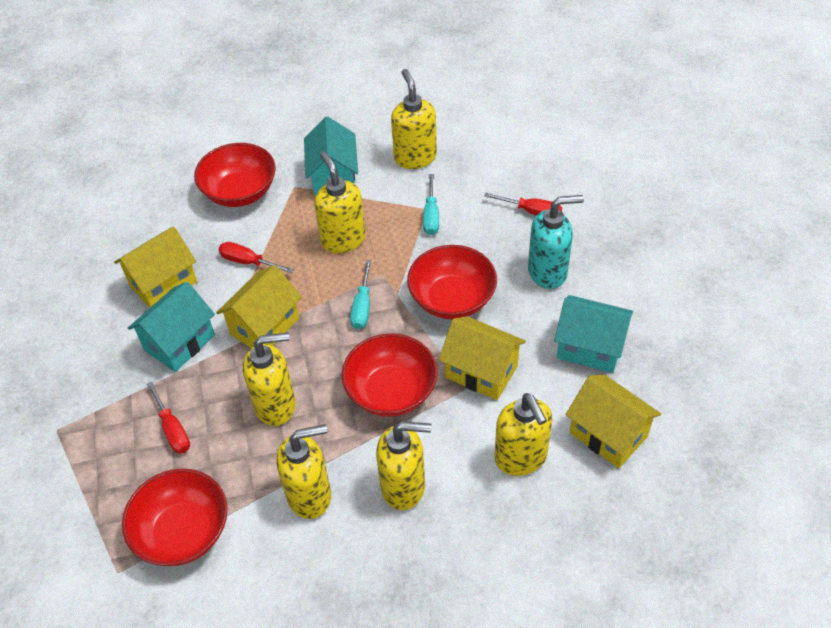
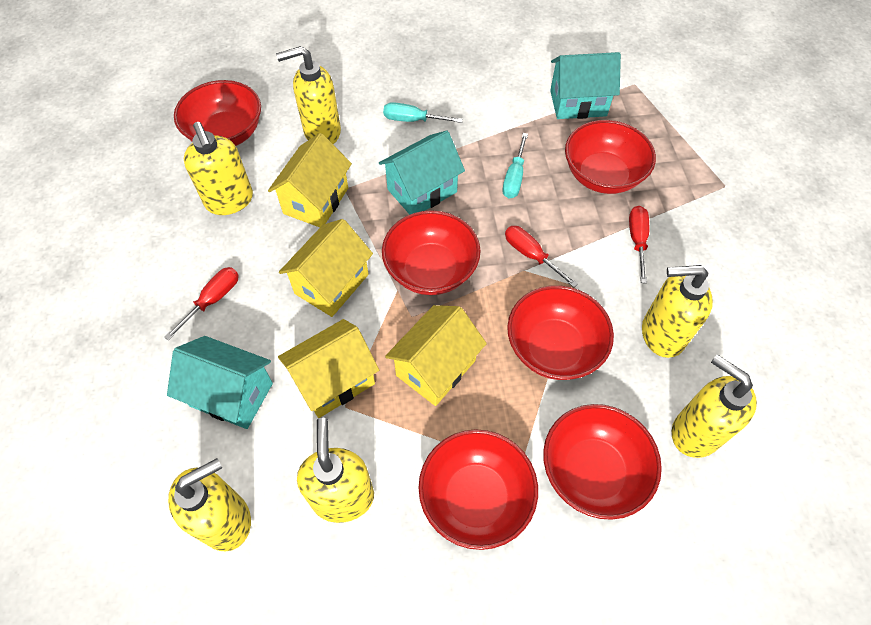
red bowl: 4 -> 6
turquoise soap dispenser: 1 -> 0

